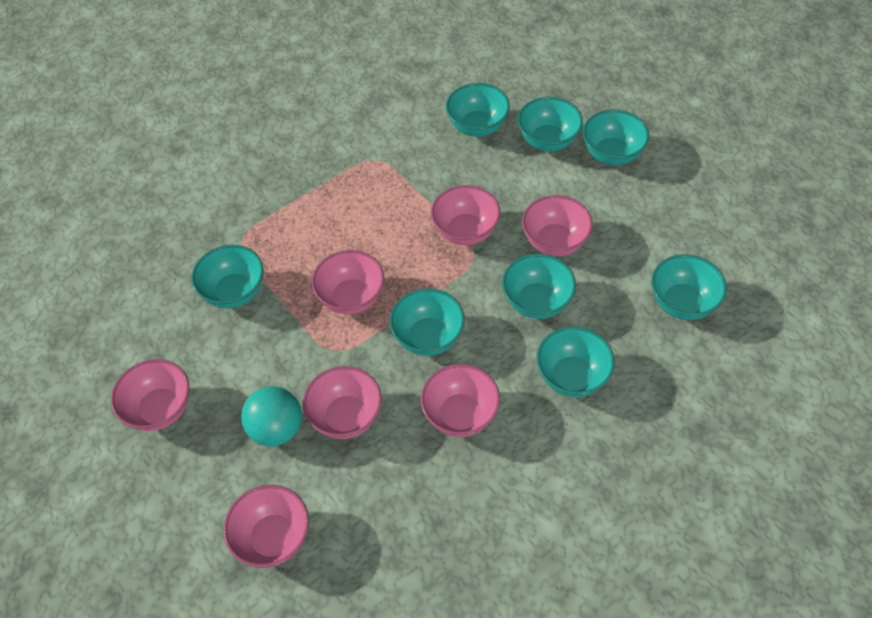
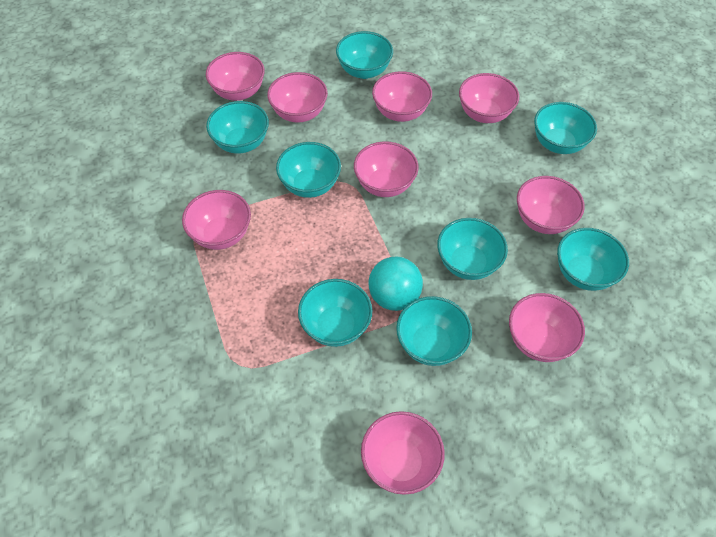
pink bowl: 7 -> 9

